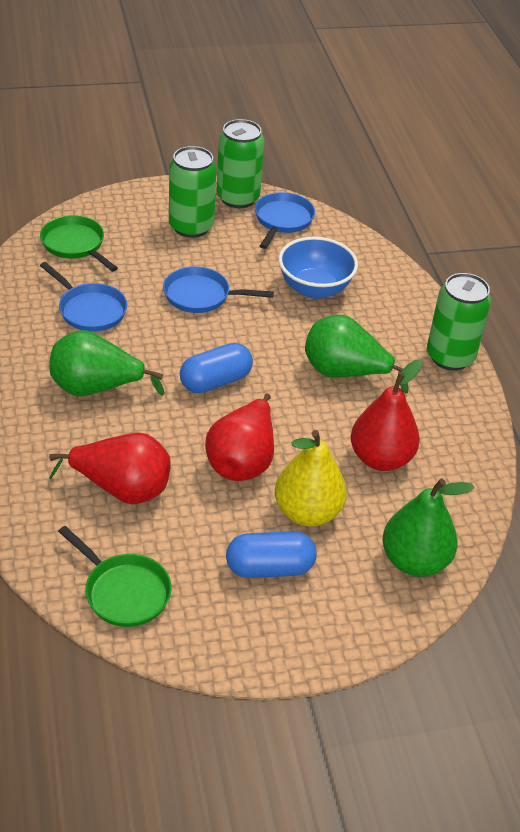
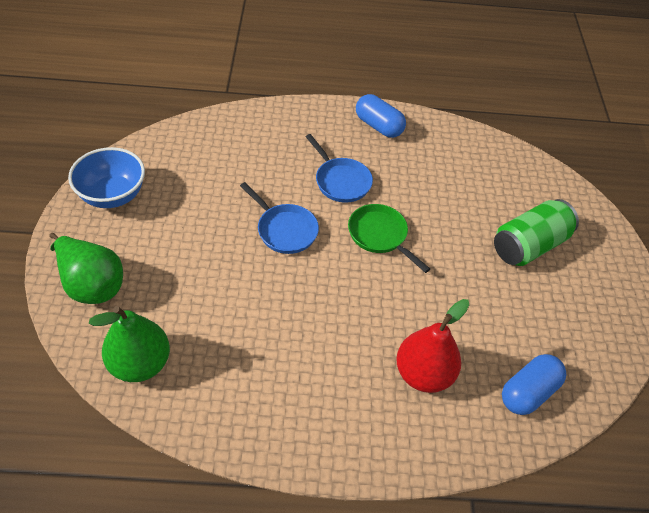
blue pan: 3 -> 2
green can: 3 -> 1
green pan: 2 -> 1
green pear: 3 -> 2
red pear: 3 -> 1
yellow pear: 1 -> 0

